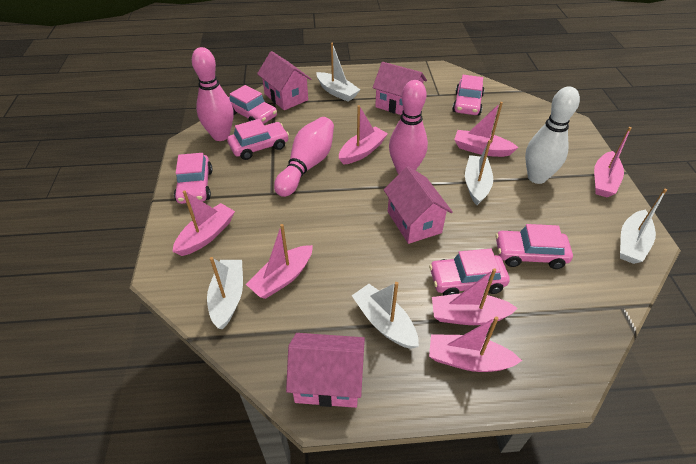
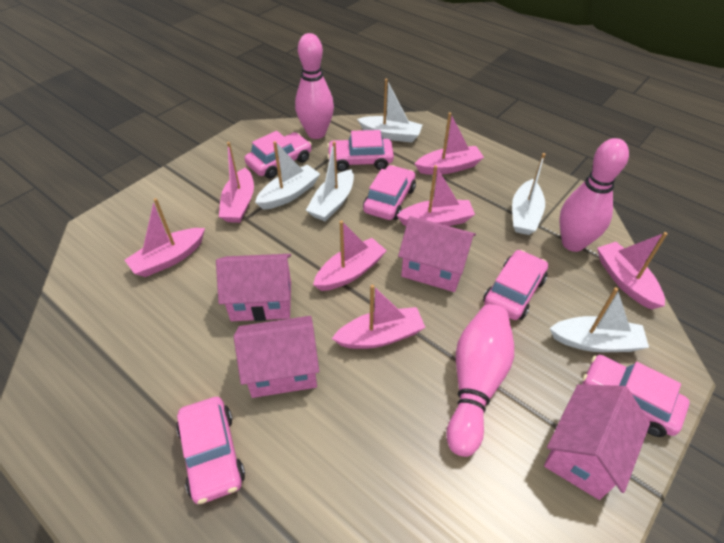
white bowling pin: 1 -> 0

